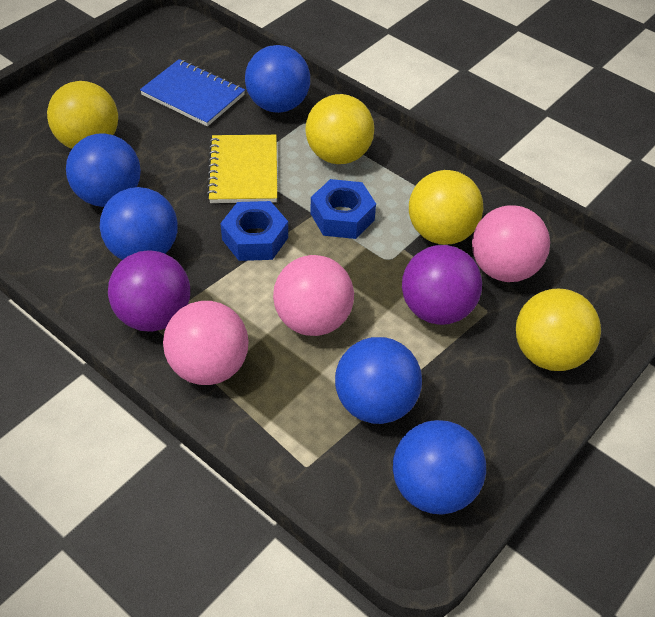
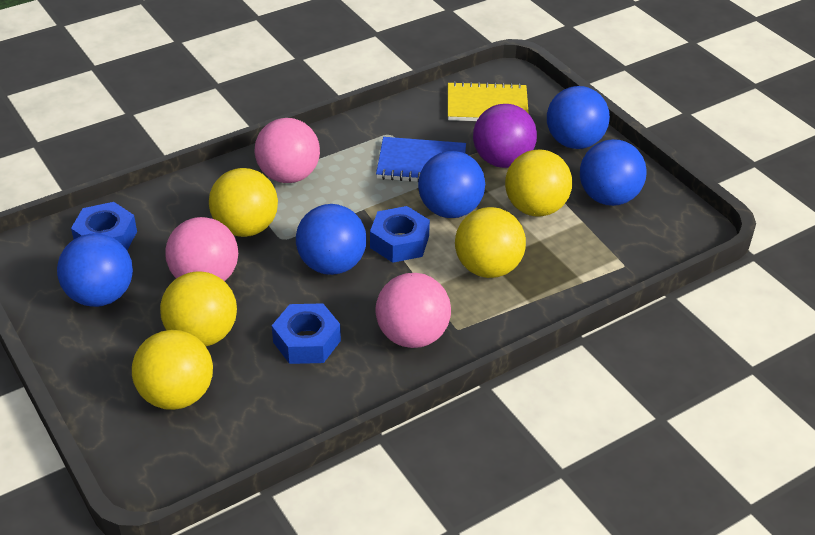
blue nut: 2 -> 3
purple ball: 2 -> 1
yellow ball: 4 -> 5

